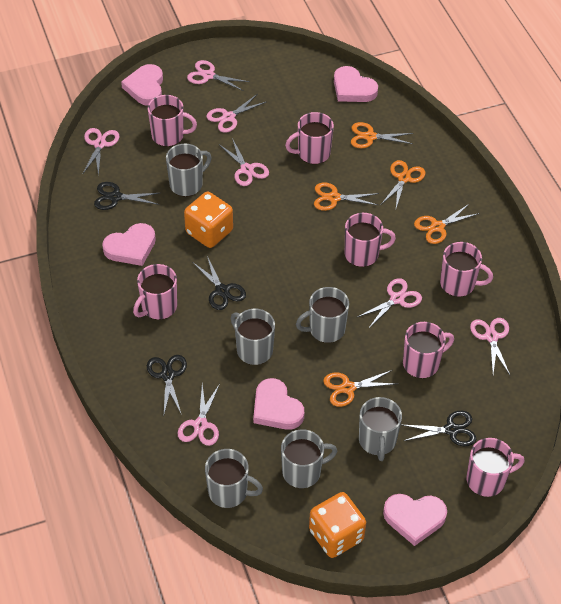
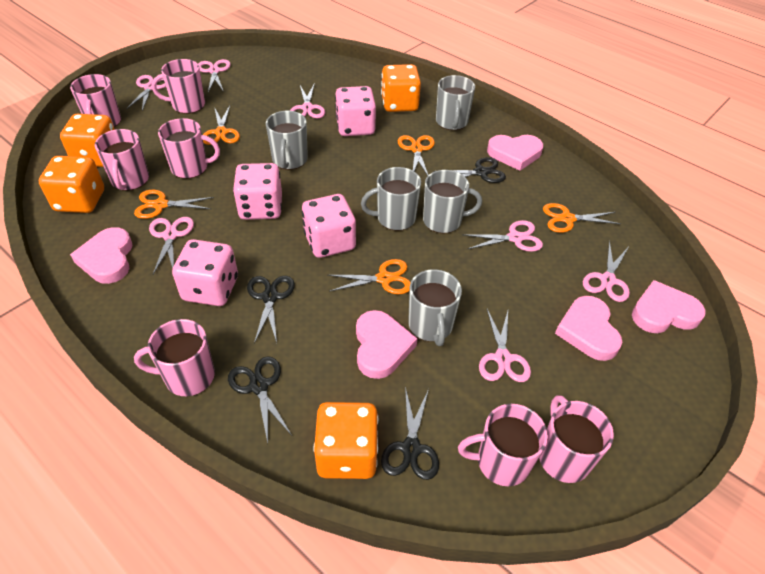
grey mug: 6 -> 5
orange dice: 2 -> 4
pink dice: 0 -> 4

